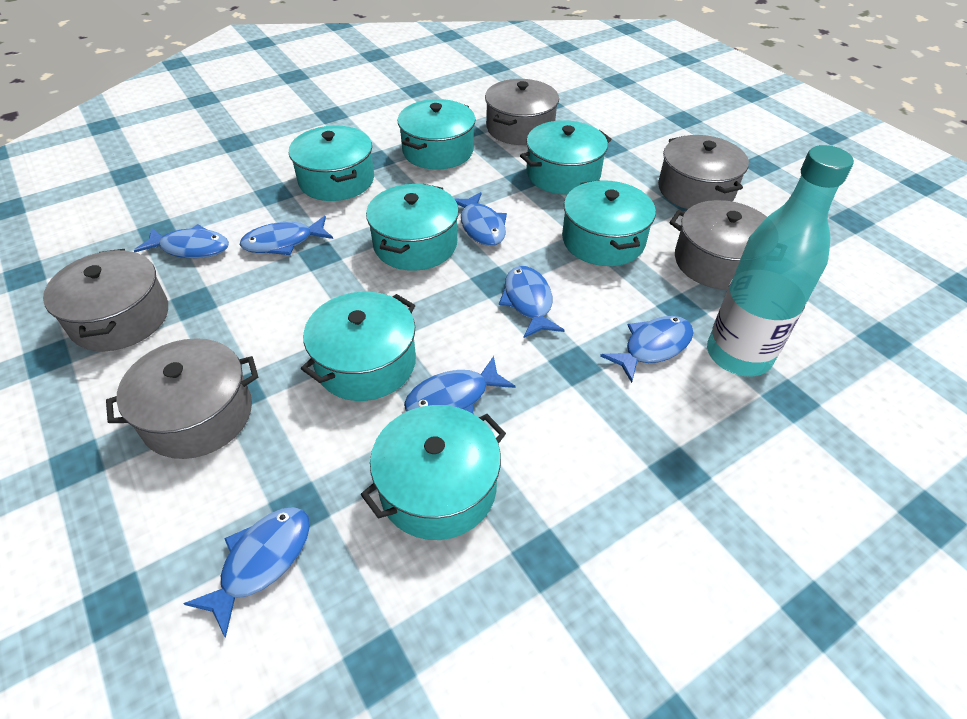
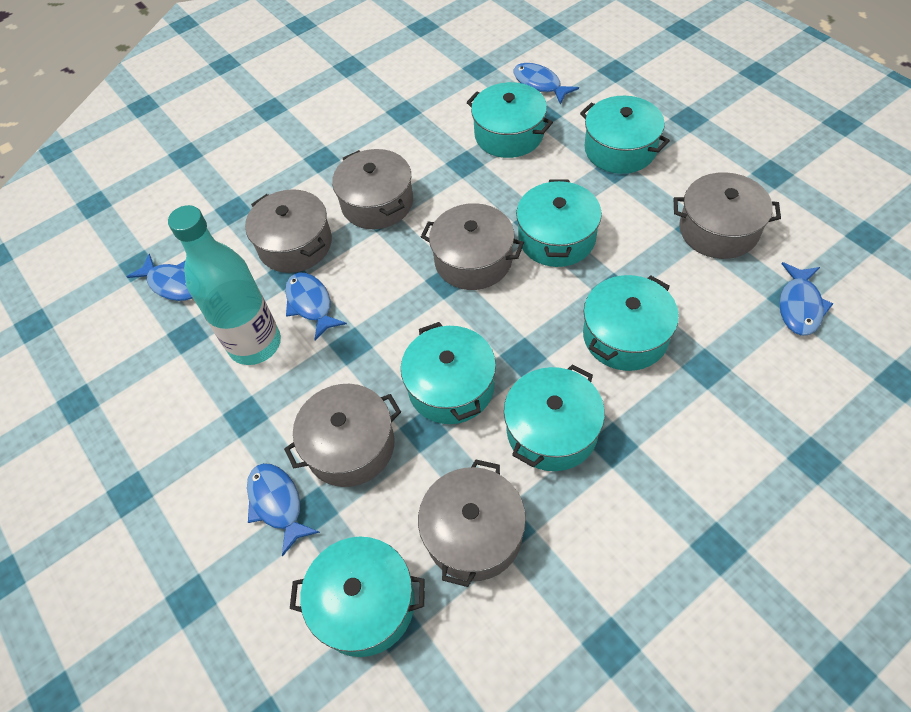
blue fish: 7 -> 5
grey pot: 5 -> 6

